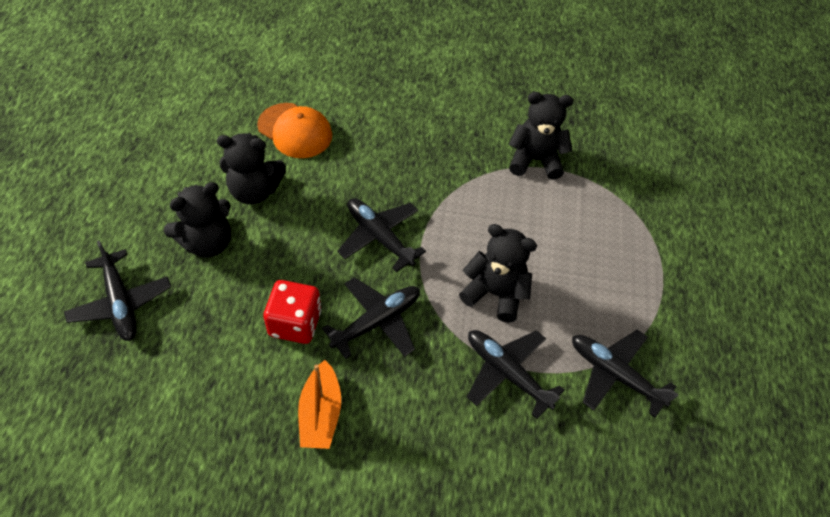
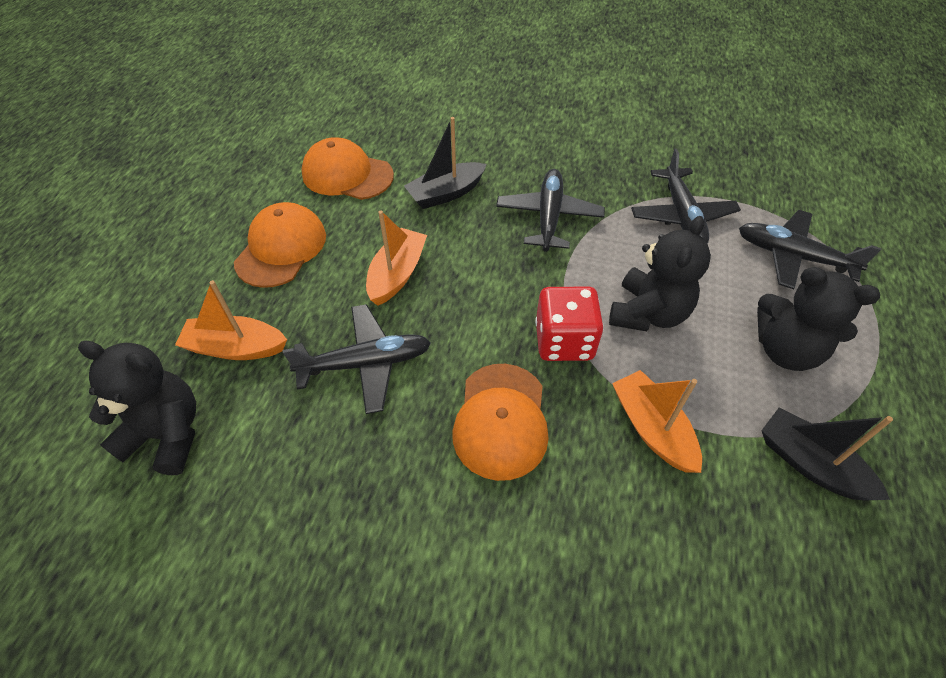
black boat: 0 -> 2
black plane: 5 -> 4
black teddy bear: 4 -> 3
orange boat: 1 -> 3
orange cap: 1 -> 3

